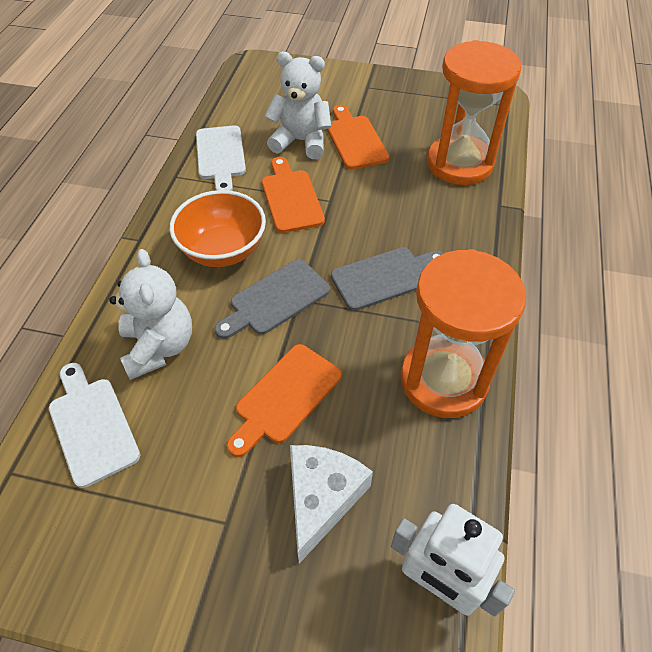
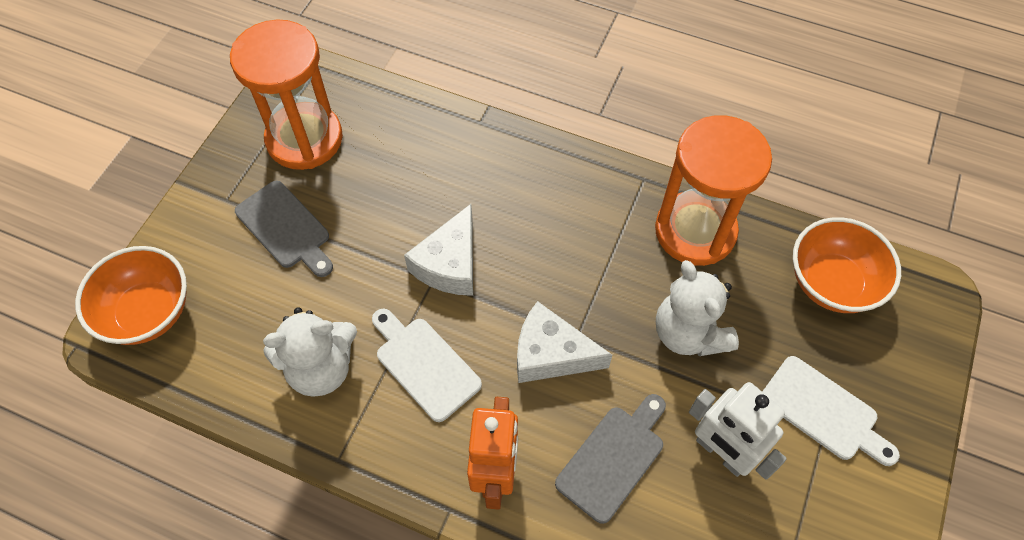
orange bowl: 1 -> 2
orange cutting board: 3 -> 0
orange robot: 0 -> 1
white cheese: 1 -> 2

